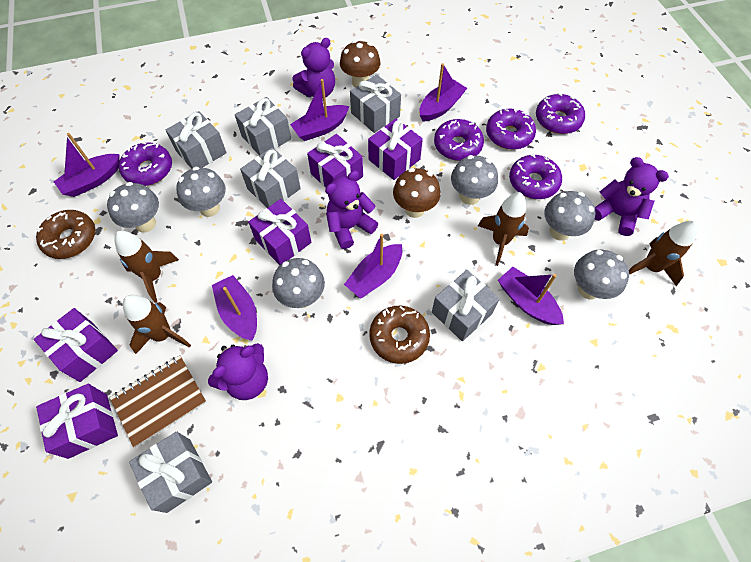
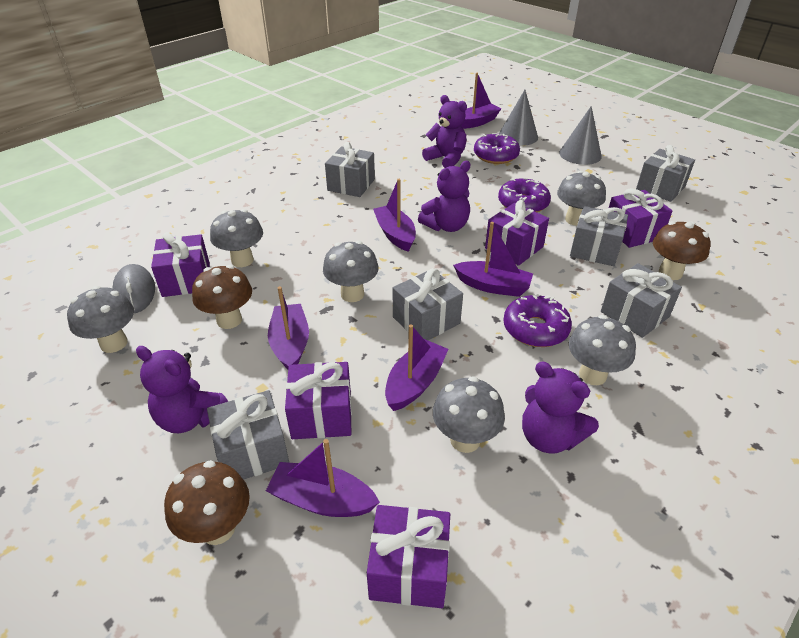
brown donut: 2 -> 0
brown mushroom: 2 -> 3
brown notebook: 1 -> 0
brown rocket: 4 -> 0
grey cone: 0 -> 2
grey mouse: 0 -> 1
purple donut: 5 -> 3

